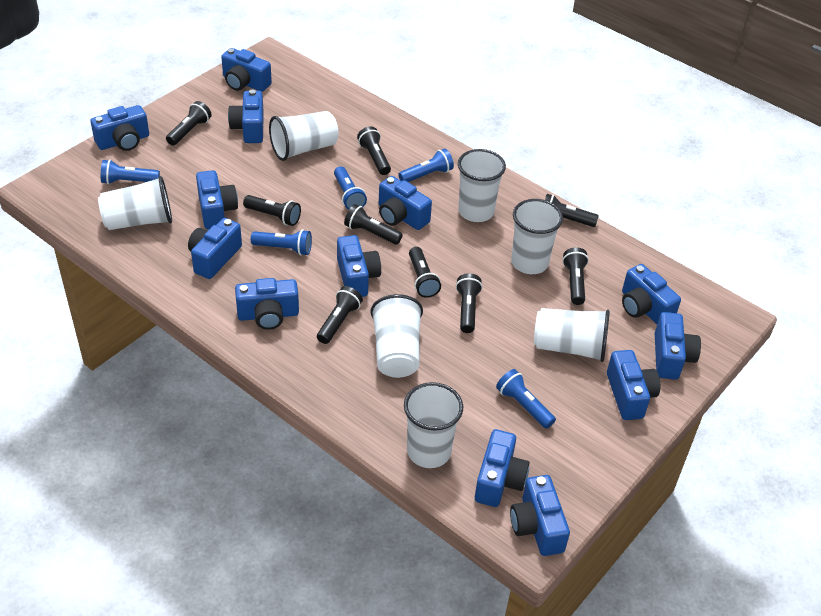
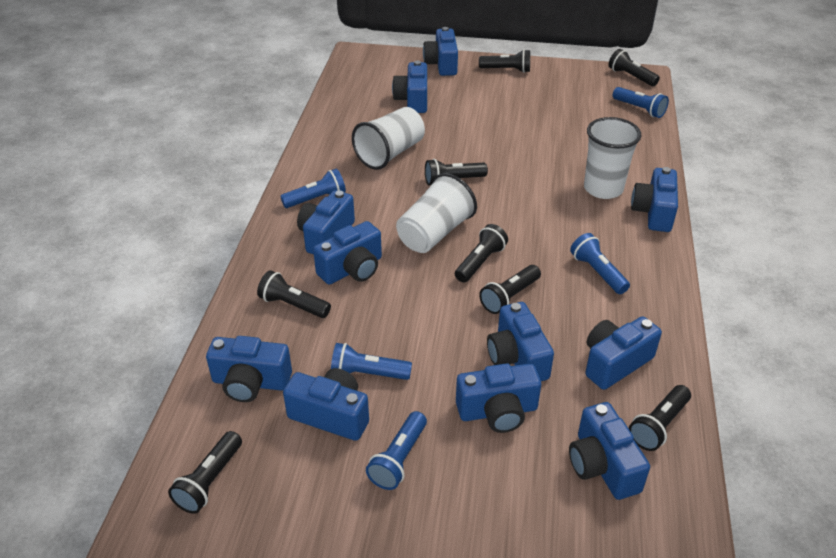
black flashlight: 9 -> 8
blue camera: 13 -> 11
white cup: 7 -> 3

